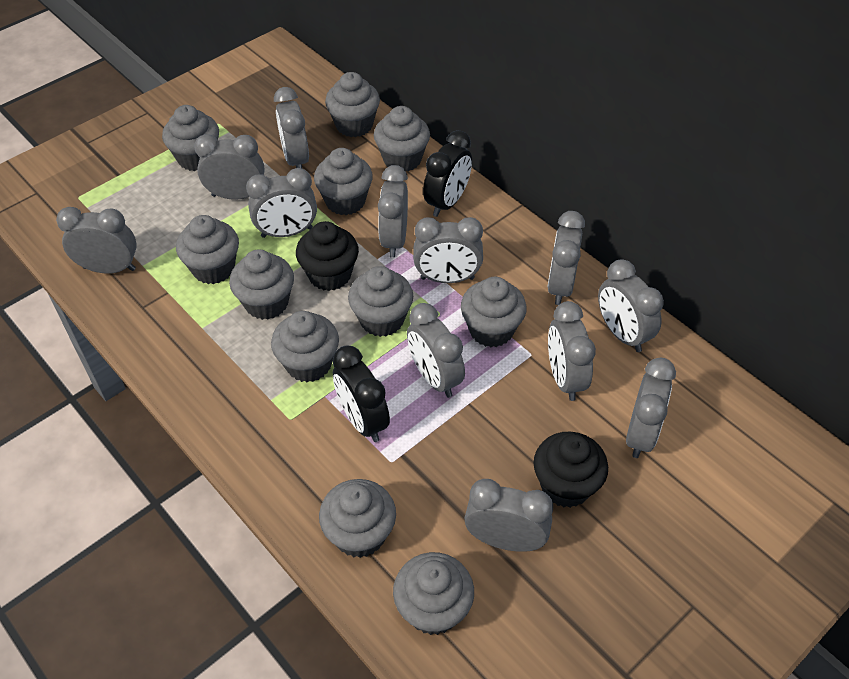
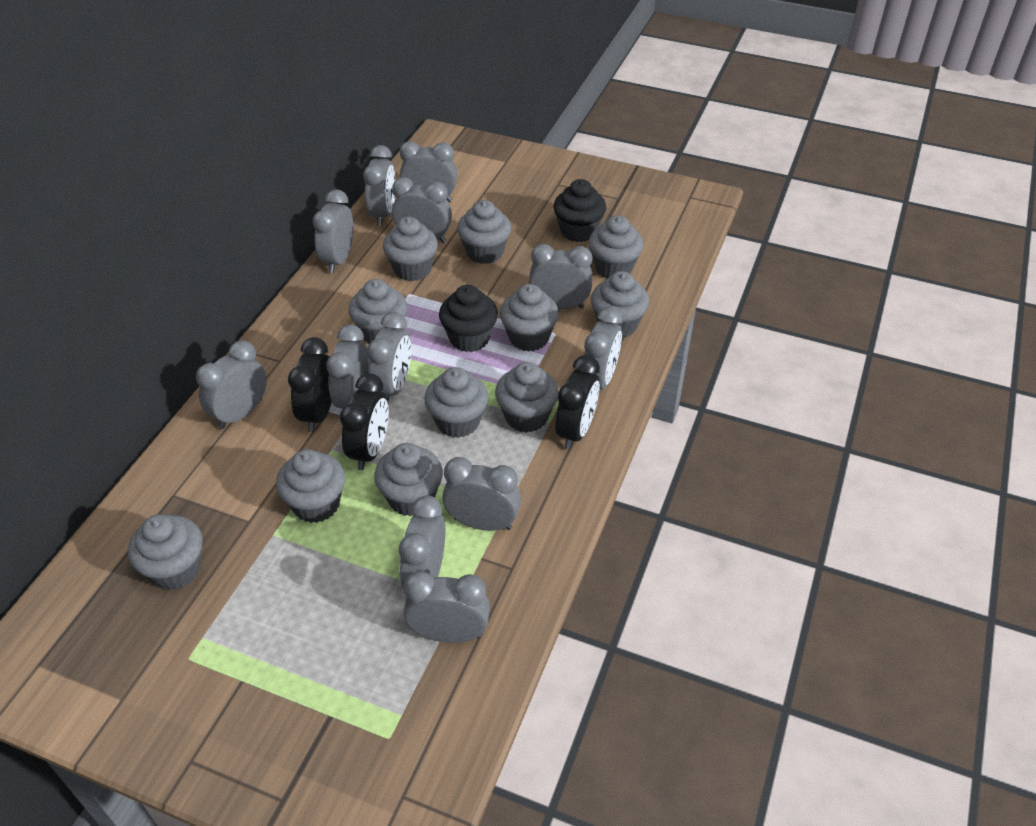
black clock: 2 -> 3

